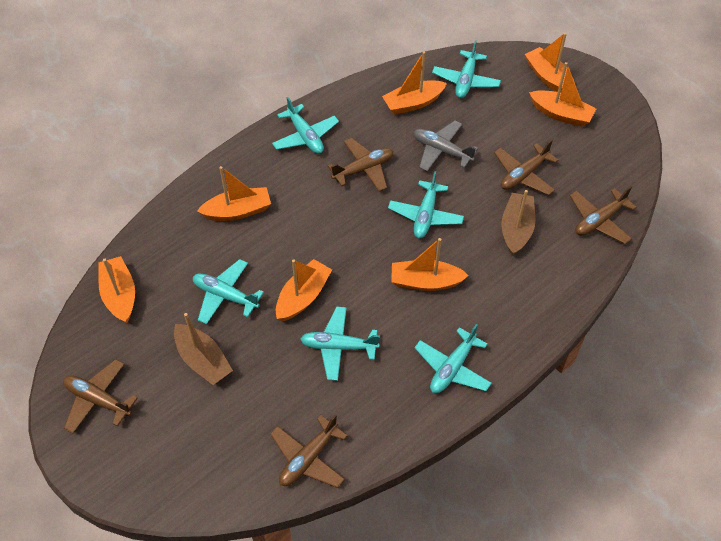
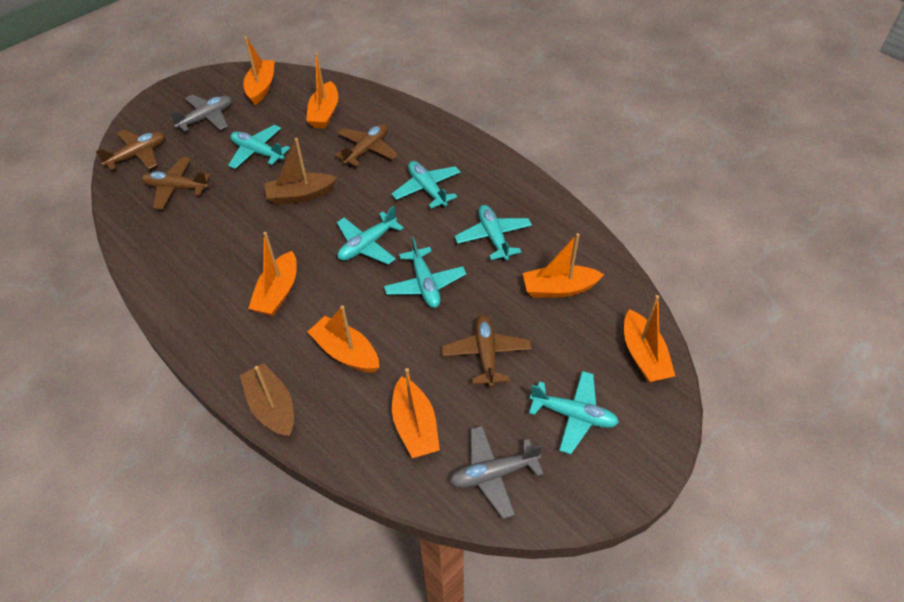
brown plane: 5 -> 4
grey plane: 1 -> 2

